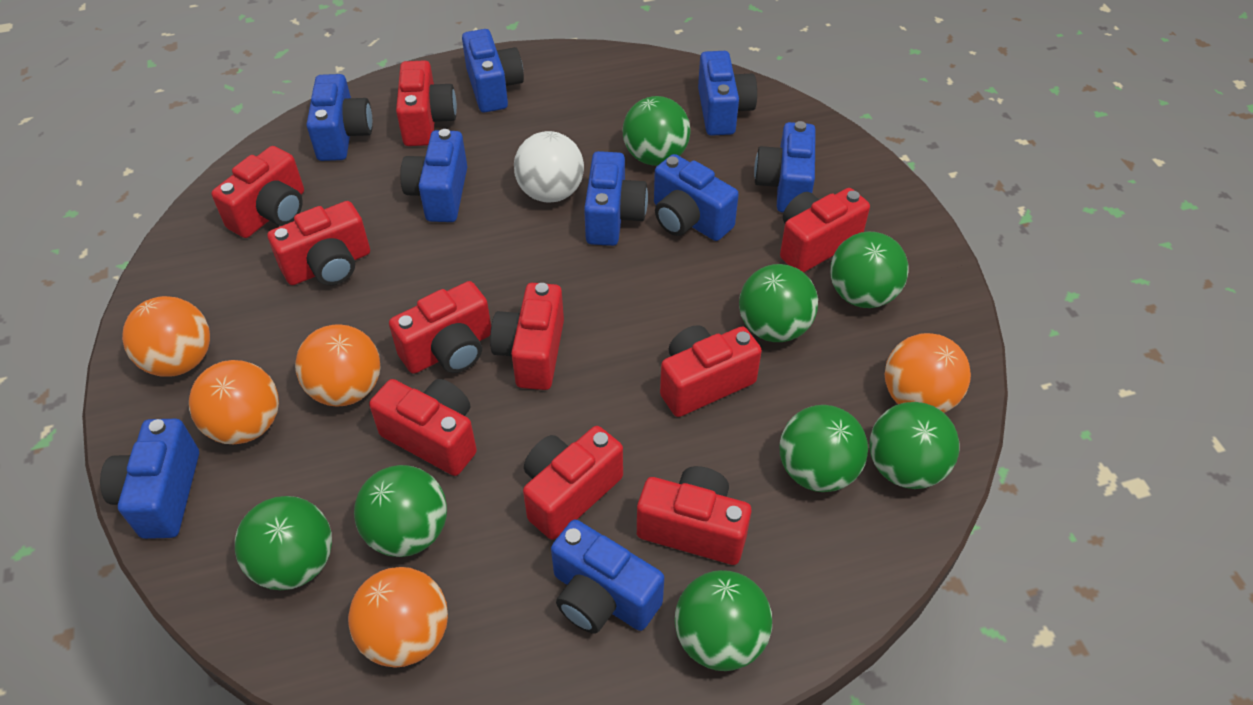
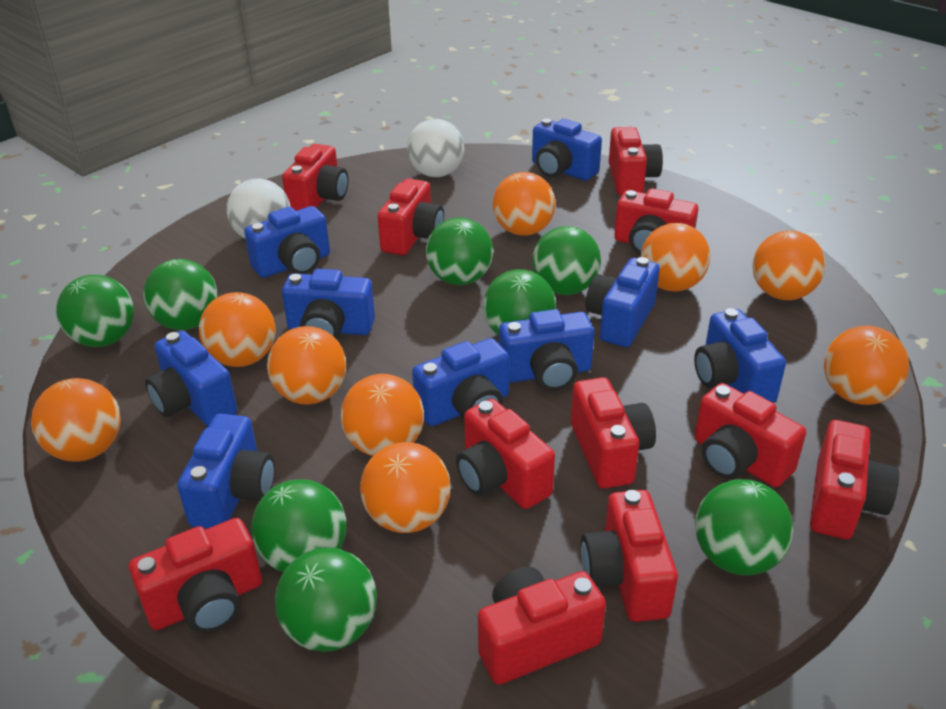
orange ball: 5 -> 9
red camera: 10 -> 11
white ball: 1 -> 2

